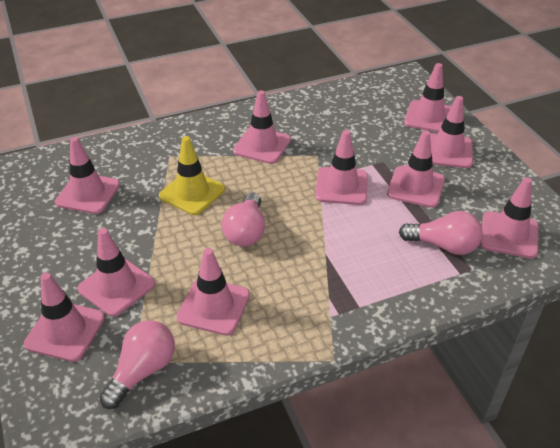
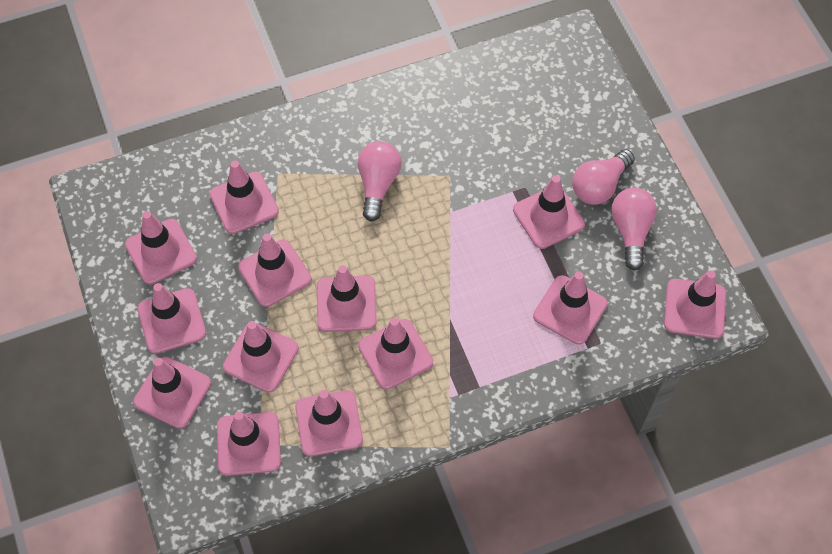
pink traffic cone: 10 -> 13
yellow traffic cone: 1 -> 0

